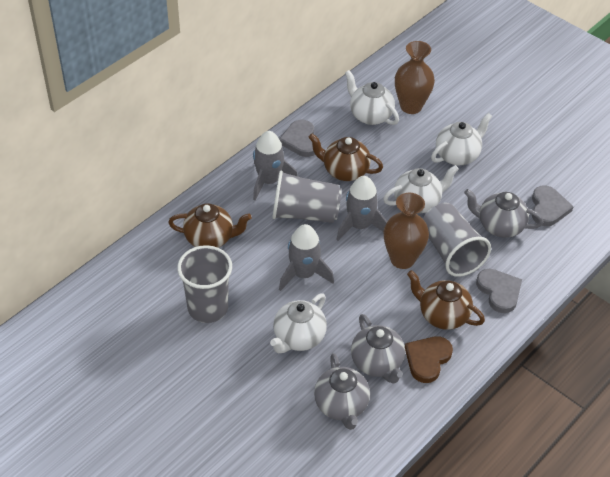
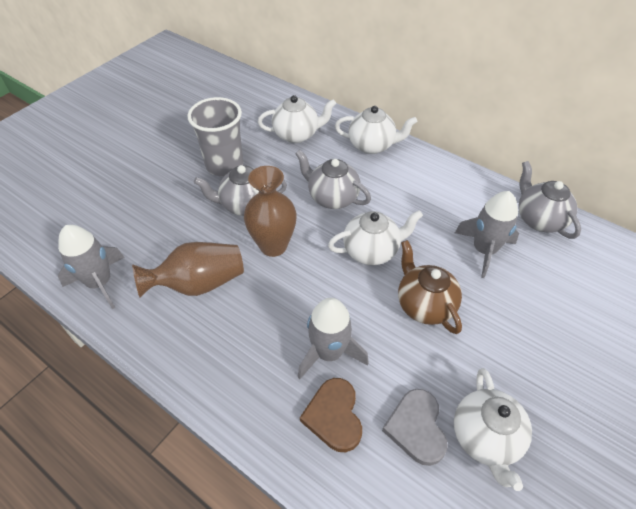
brown teapot: 3 -> 1
grey cup: 3 -> 1
grey heart: 3 -> 1

